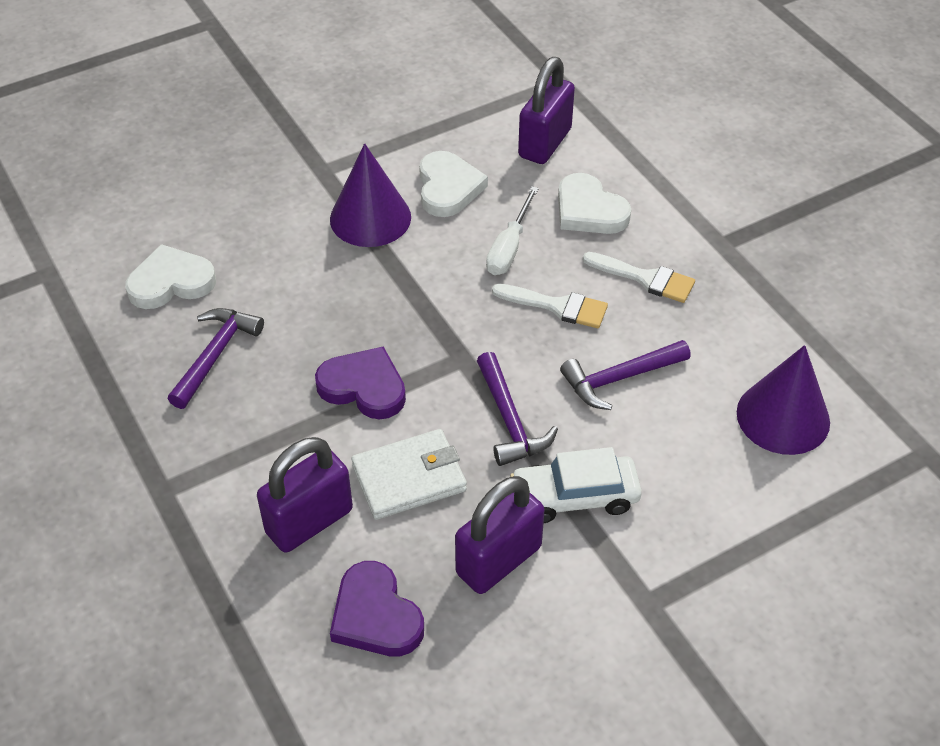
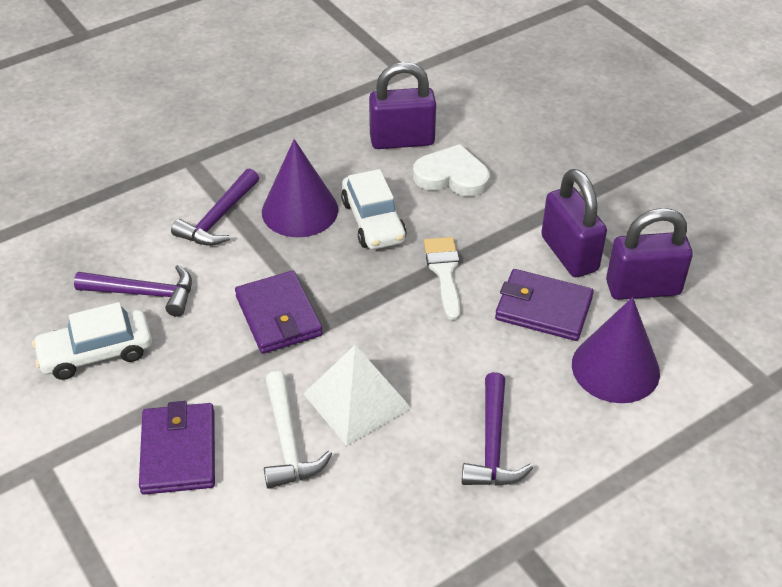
purple heart: 2 -> 0
purple wallet: 0 -> 3
white brush: 2 -> 1
white car: 1 -> 2
white hammer: 0 -> 1
white heart: 3 -> 1
white pyramid: 0 -> 1
white screwdriver: 1 -> 0
white wallet: 1 -> 0

